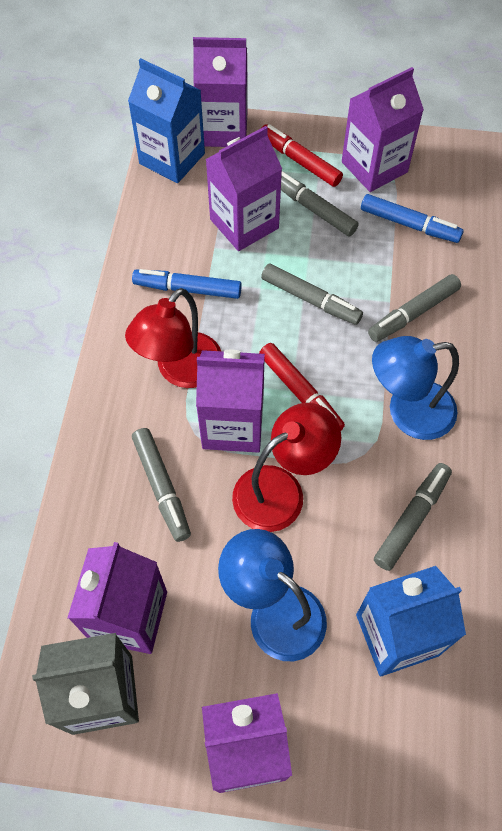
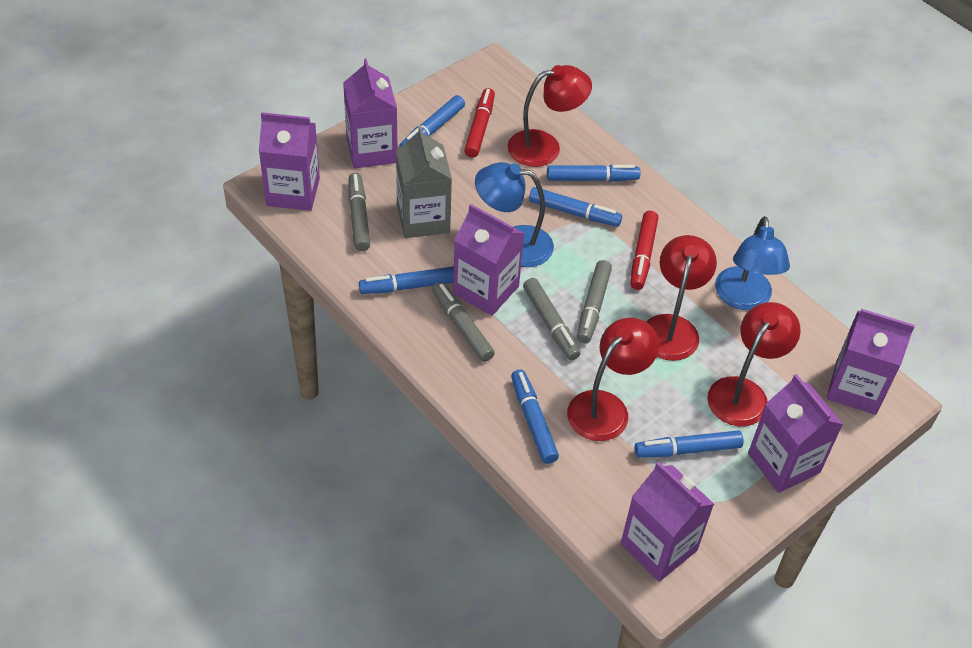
blue carton: 2 -> 0
blue marker: 2 -> 6
grey marker: 5 -> 4
red lamp: 2 -> 4

